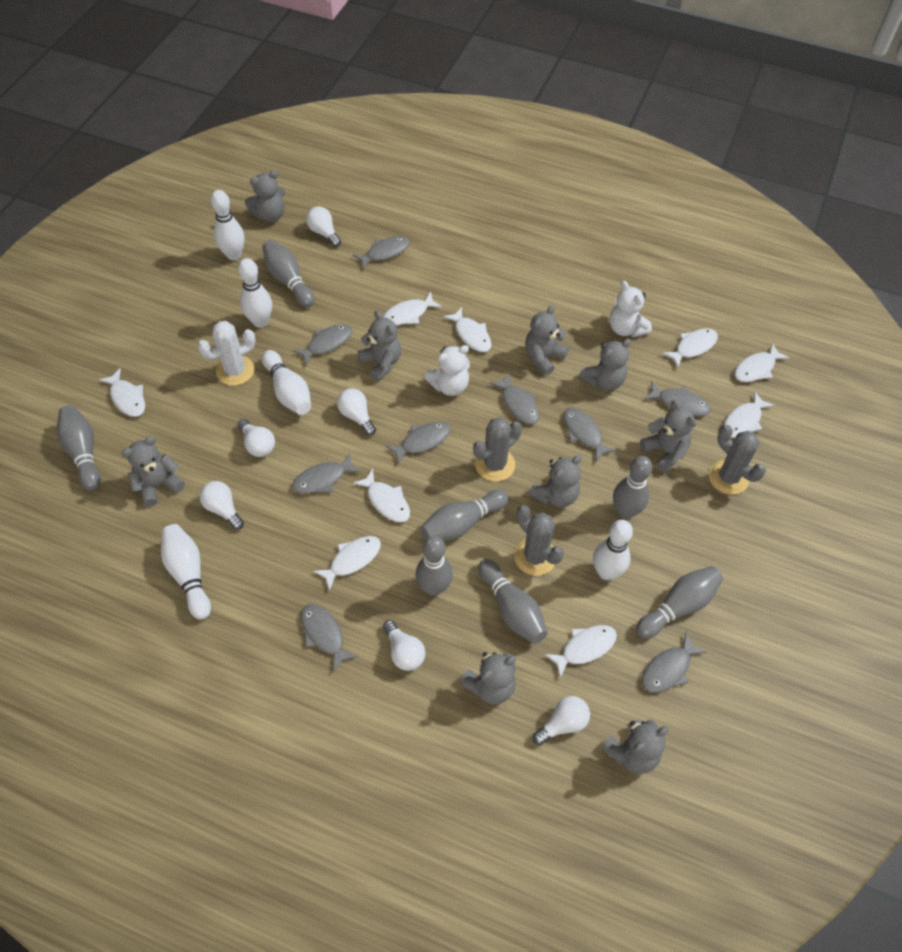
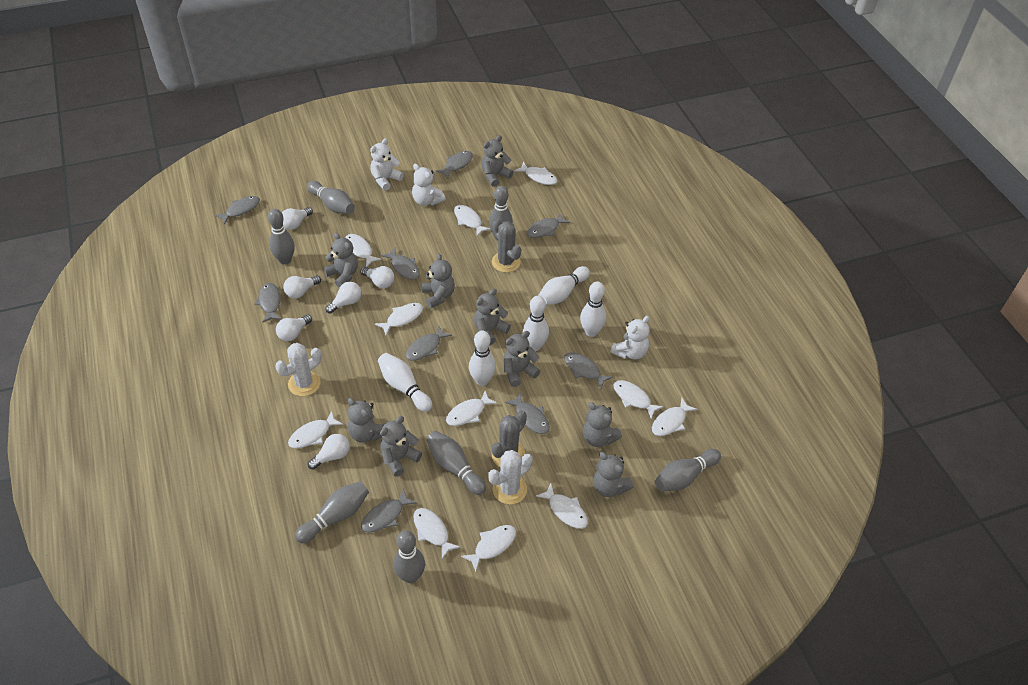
grey cactus: 3 -> 2
white cactus: 1 -> 2
white fish: 9 -> 11
white teddy bear: 2 -> 3

